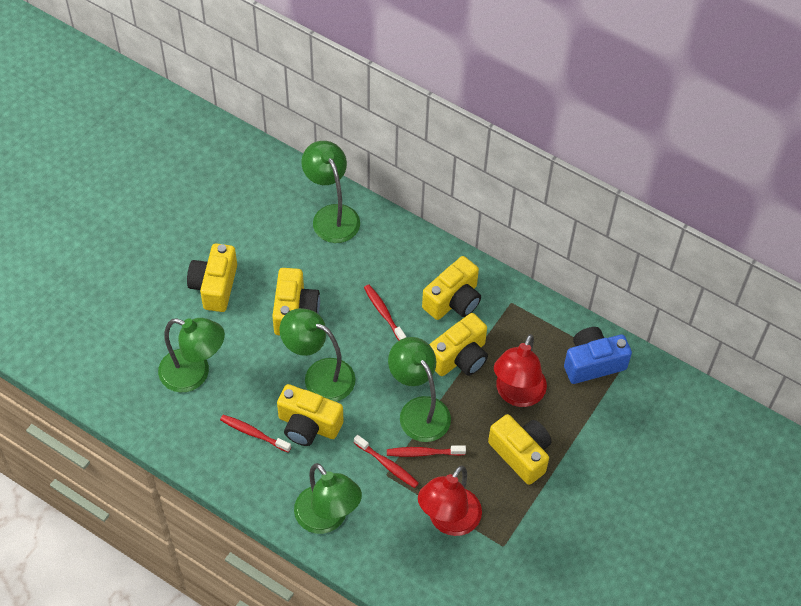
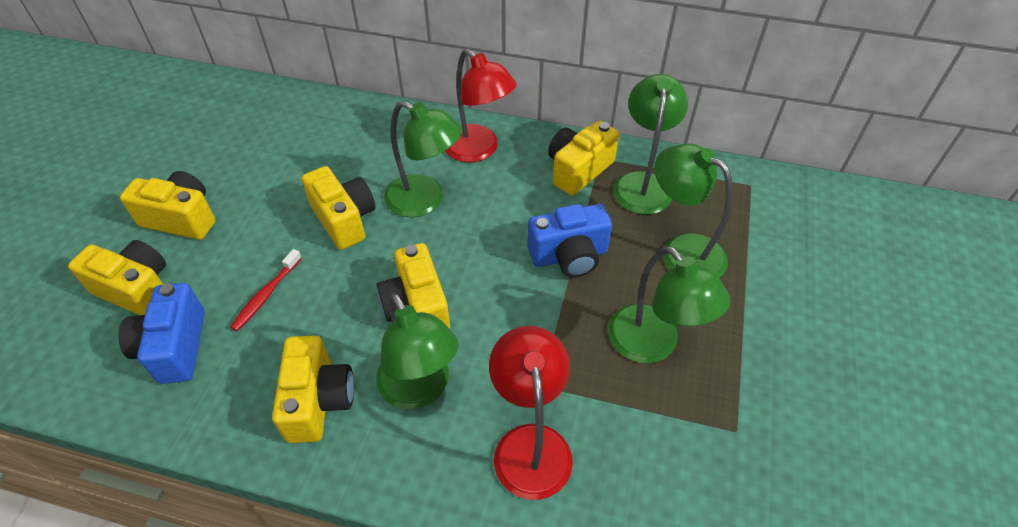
blue camera: 1 -> 2
red toothbrush: 4 -> 1

